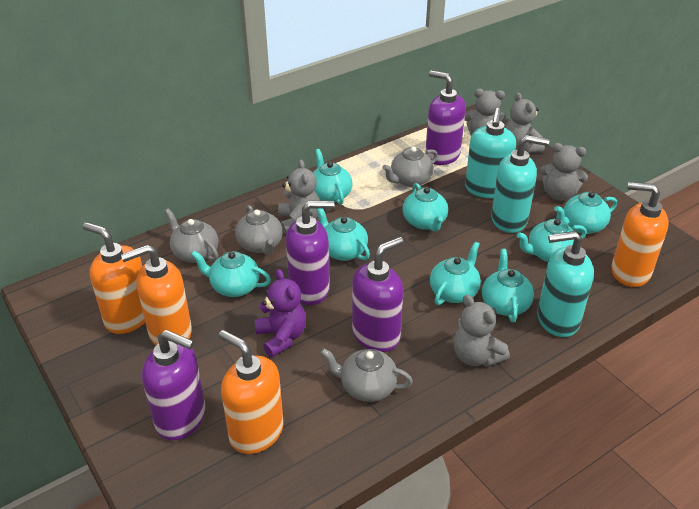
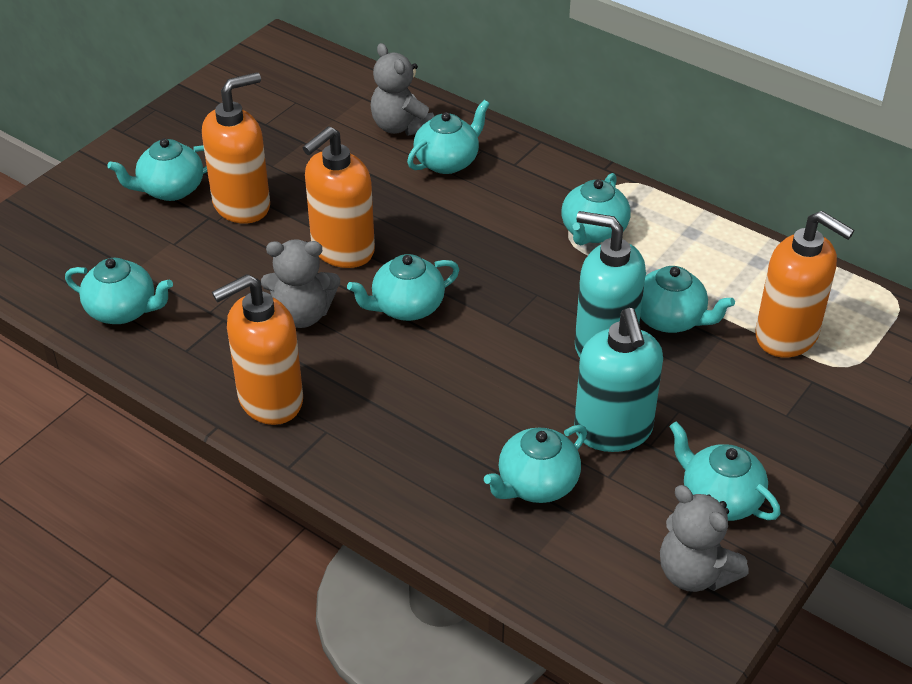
grey teapot: 4 -> 0
grey teddy bear: 5 -> 3
purple soap dispenser: 4 -> 0
purple teddy bear: 1 -> 0
turquoise soap dispenser: 3 -> 2

